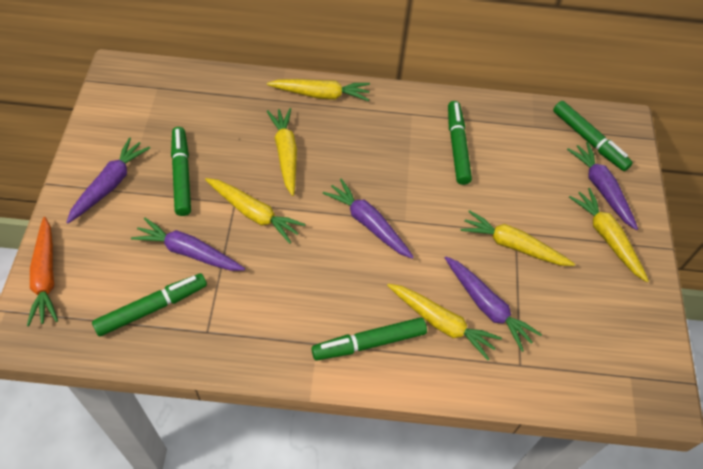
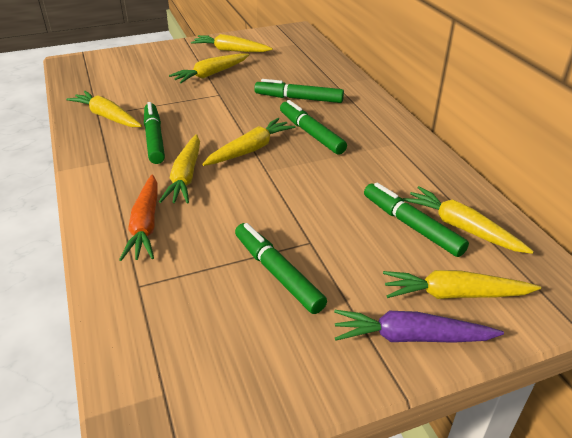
purple carrot: 5 -> 1
yellow carrot: 6 -> 7

